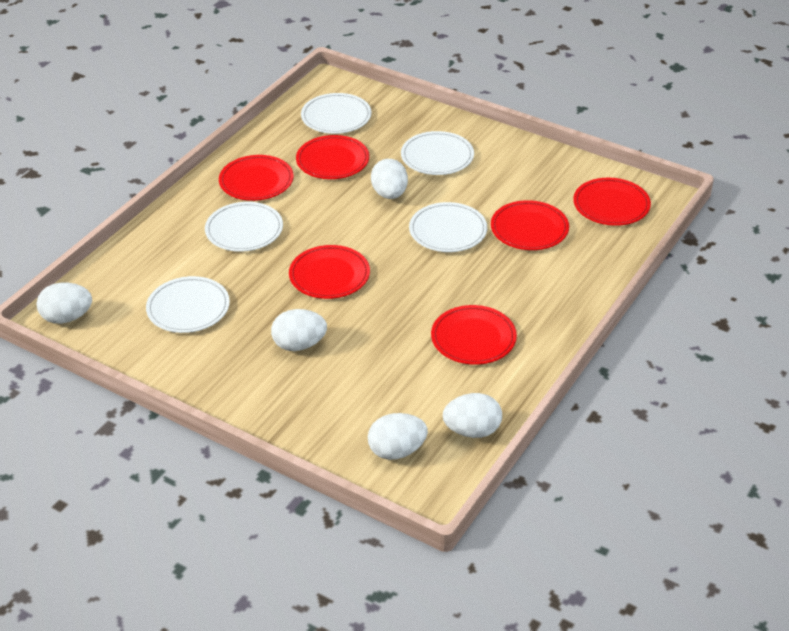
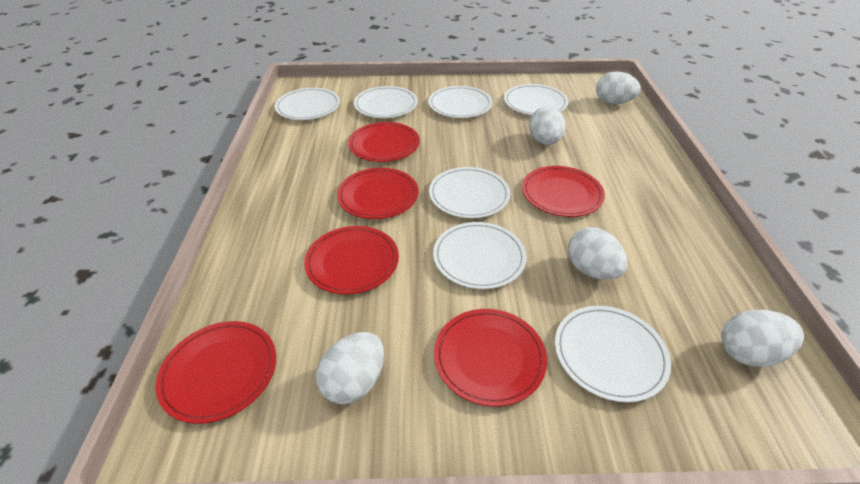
white plate: 5 -> 7

